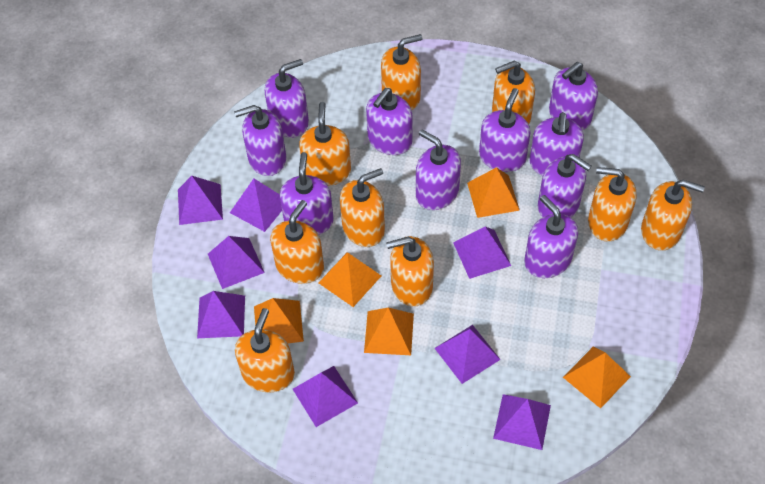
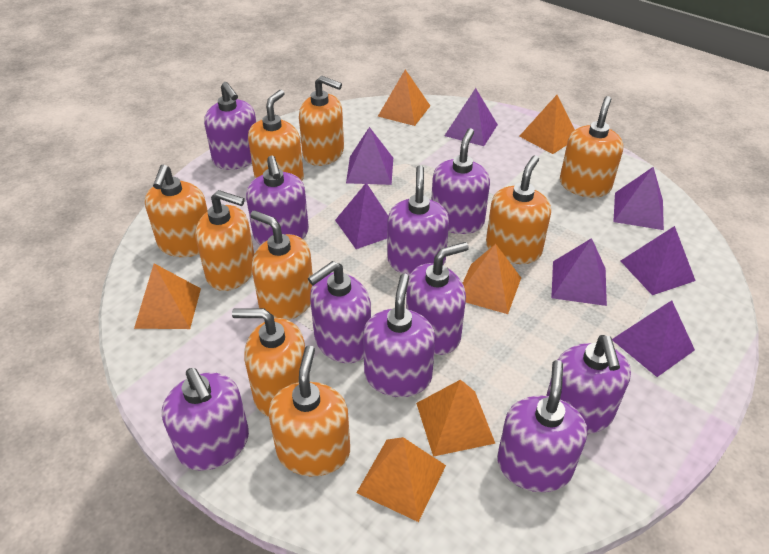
orange pyramid: 5 -> 6
purple pyramid: 8 -> 7

